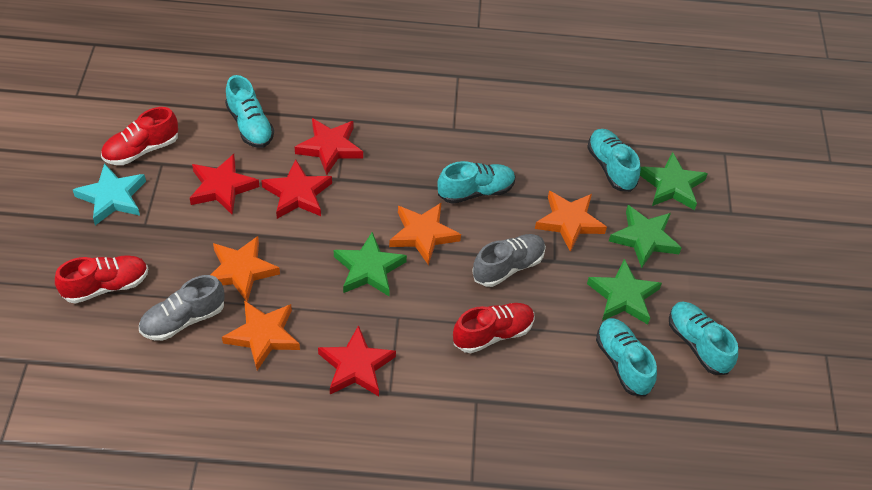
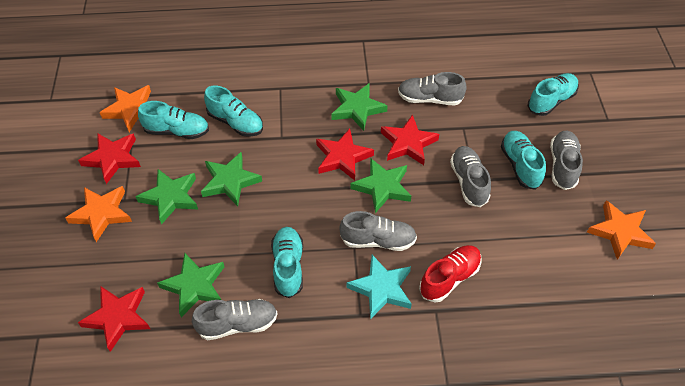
green star: 4 -> 5
grey shoe: 2 -> 5
orange star: 4 -> 3
red shoe: 3 -> 1

